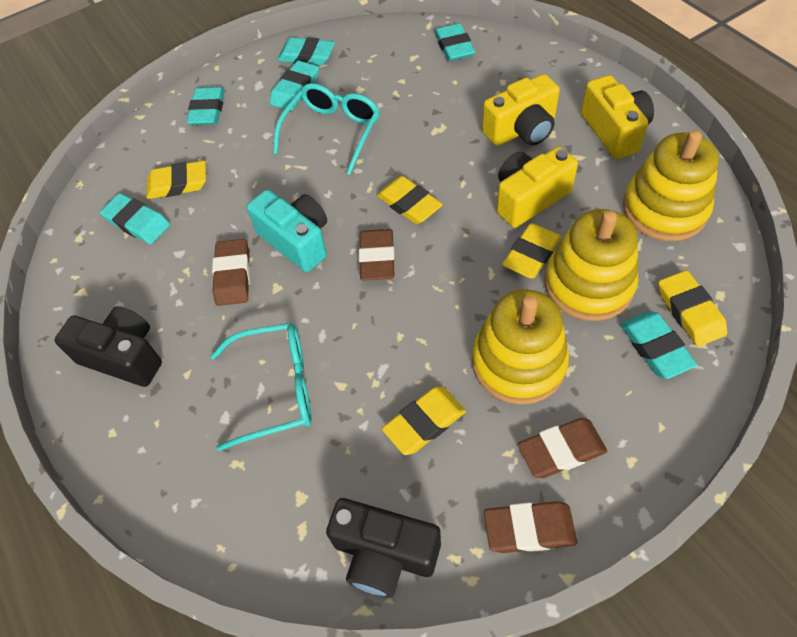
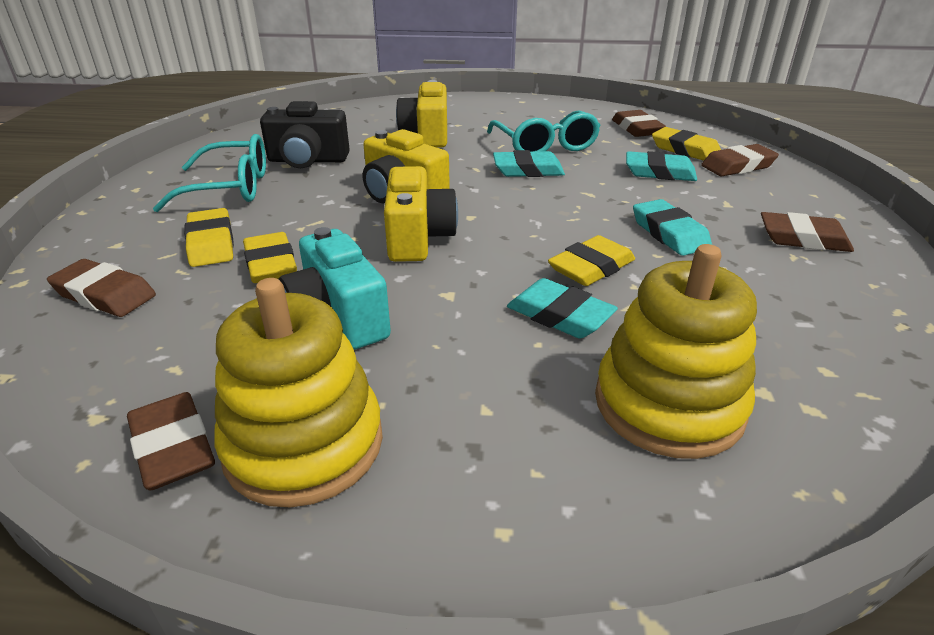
black camera: 2 -> 1
brown eraser: 4 -> 5
turquoise eraser: 6 -> 4
yellow eraser: 5 -> 4
yellow stacking toy: 3 -> 2

